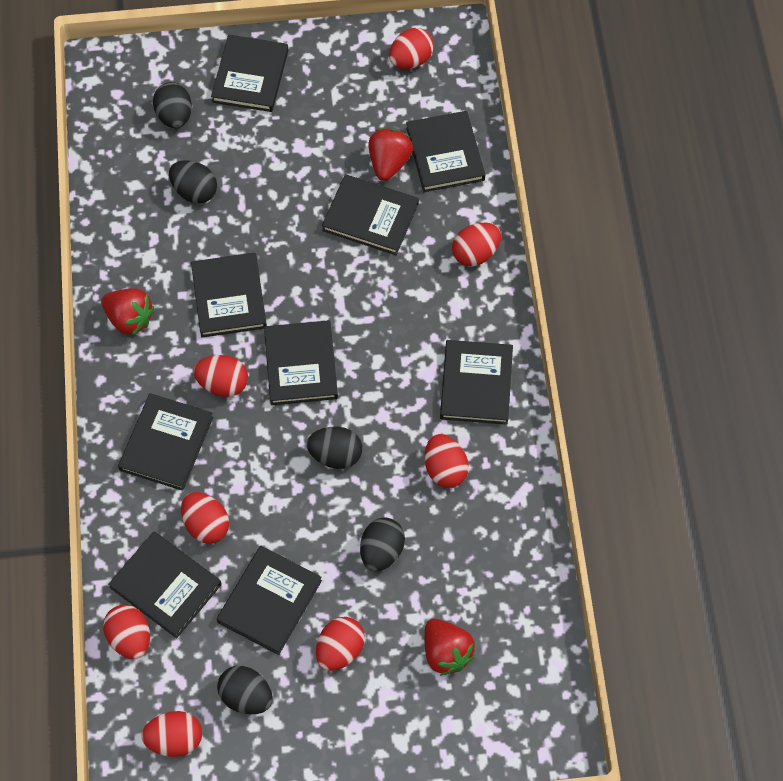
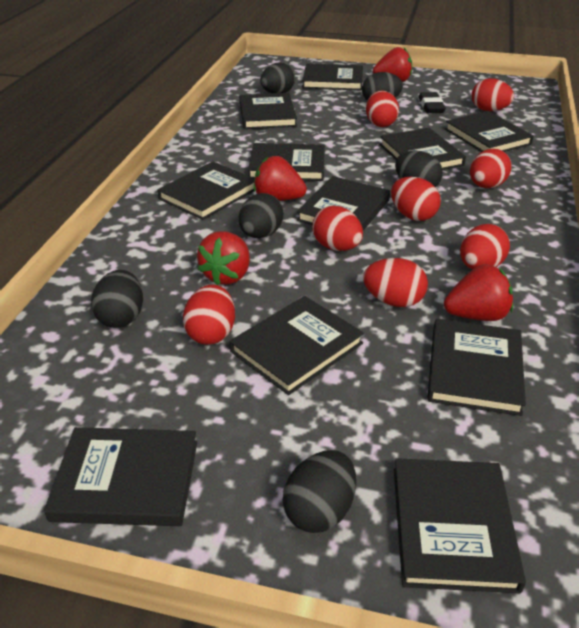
black book: 9 -> 11
black egg: 5 -> 6
black eraser: 0 -> 1
red strawberry: 3 -> 4

